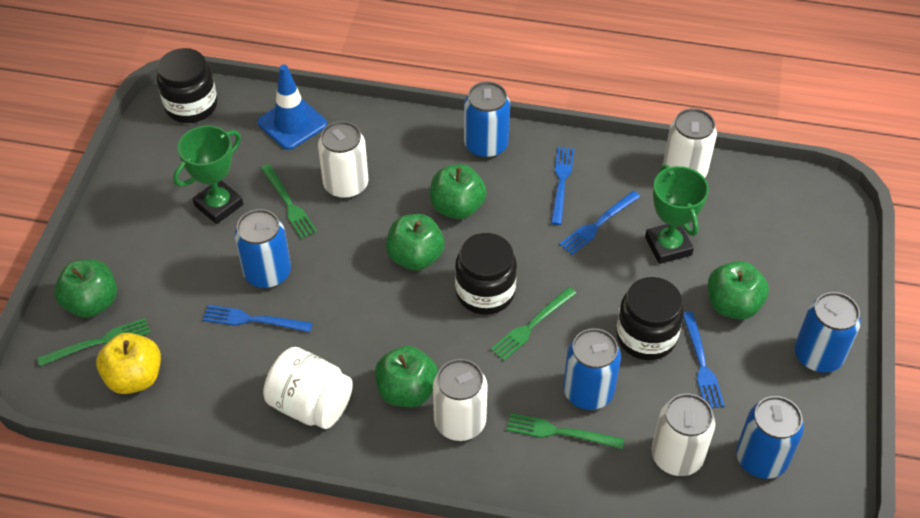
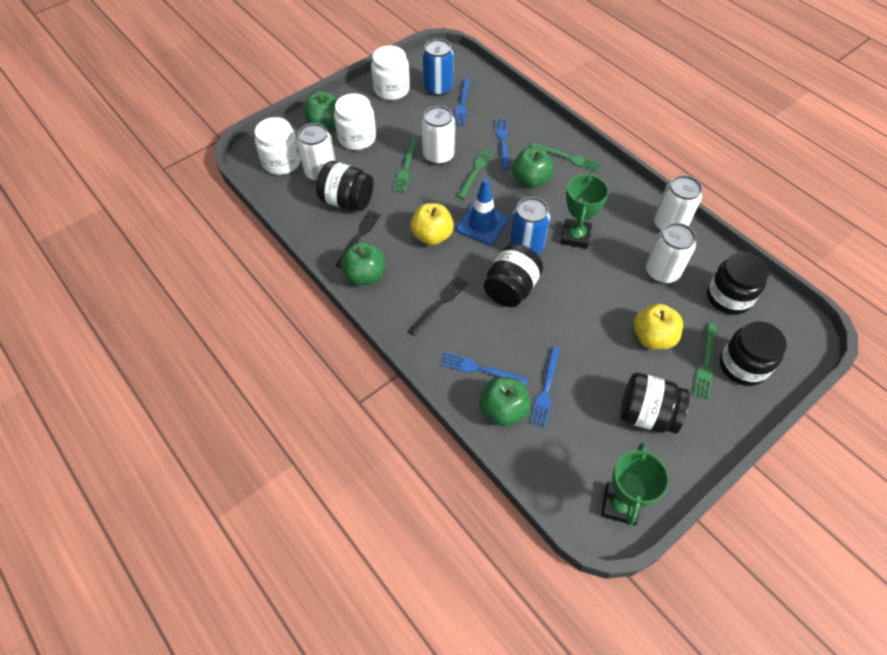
black fork: 0 -> 2
black jar: 3 -> 5
blue can: 5 -> 2
green apple: 5 -> 4
white jar: 1 -> 3
yellow apple: 1 -> 2

